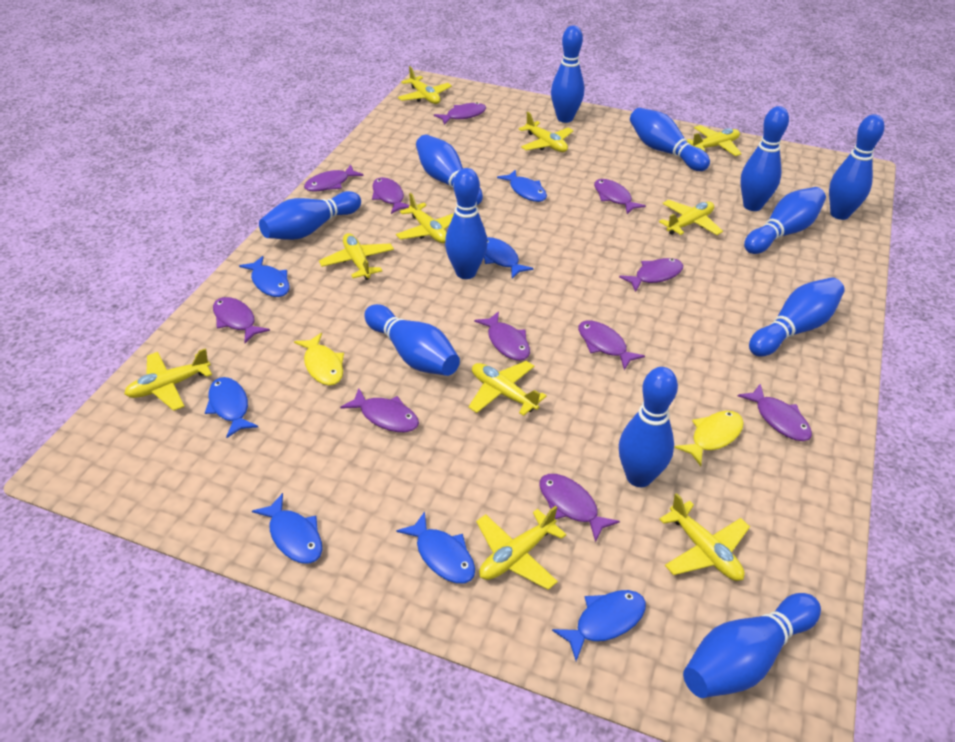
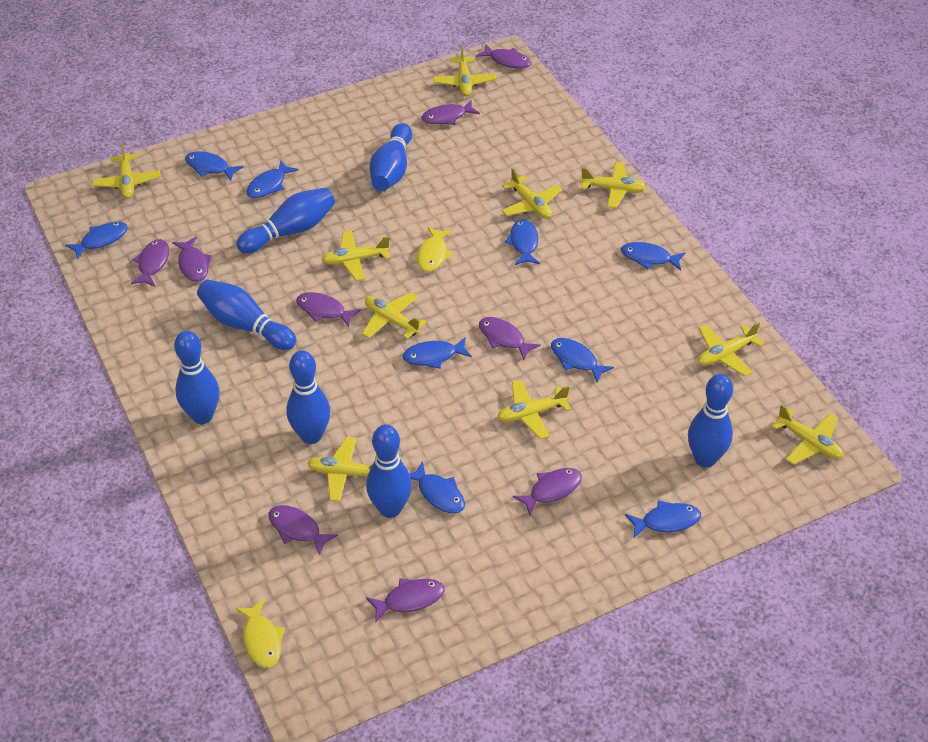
blue bowling pin: 12 -> 7
blue fish: 7 -> 9
purple fish: 11 -> 9

